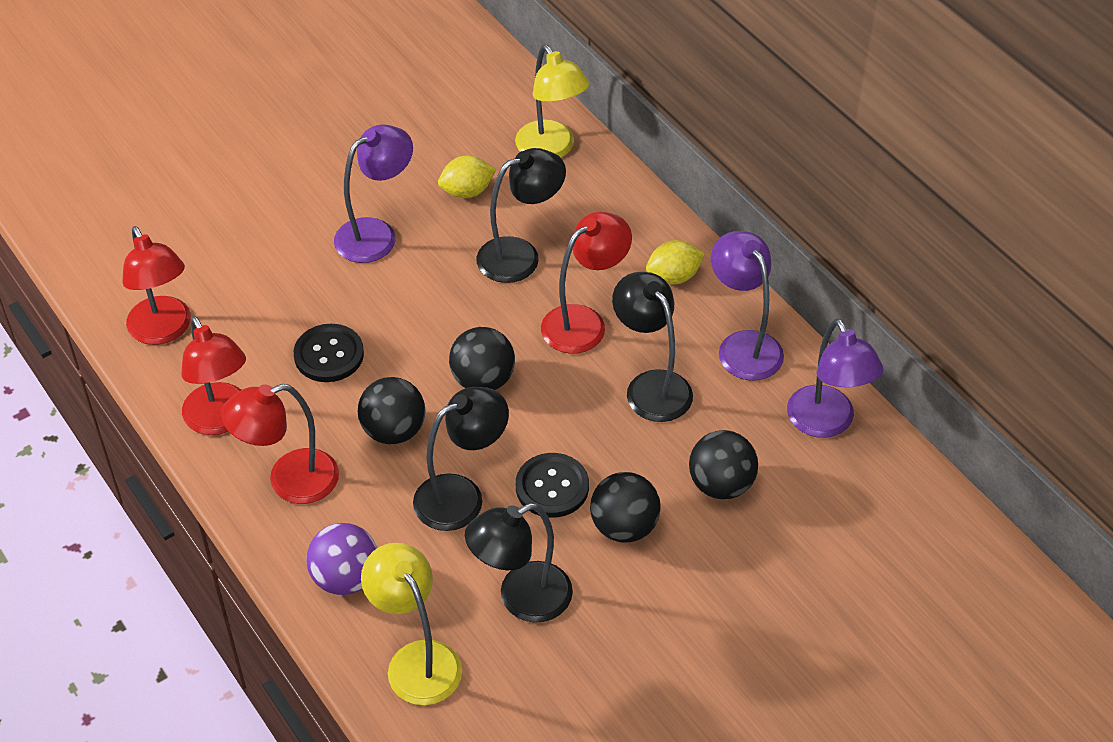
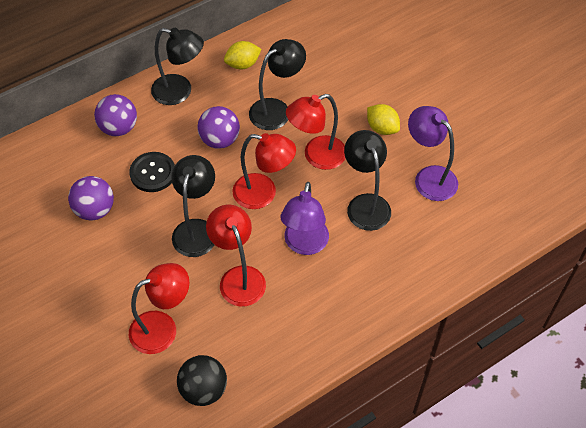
black ball: 4 -> 1
black button: 2 -> 1
purple ball: 1 -> 3
purple lamp: 3 -> 2
yellow lamp: 2 -> 0

